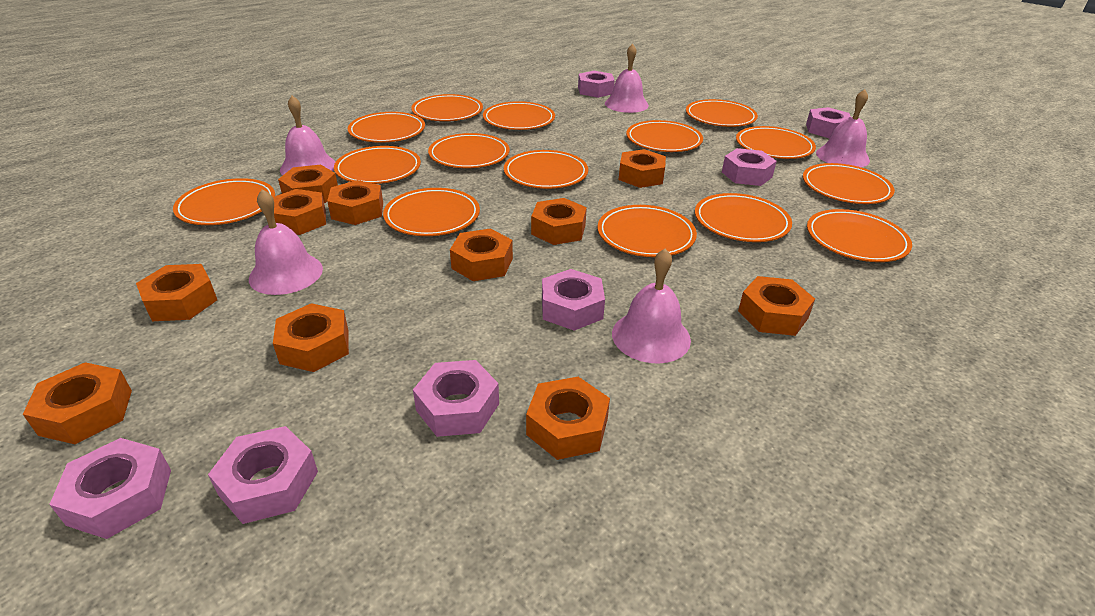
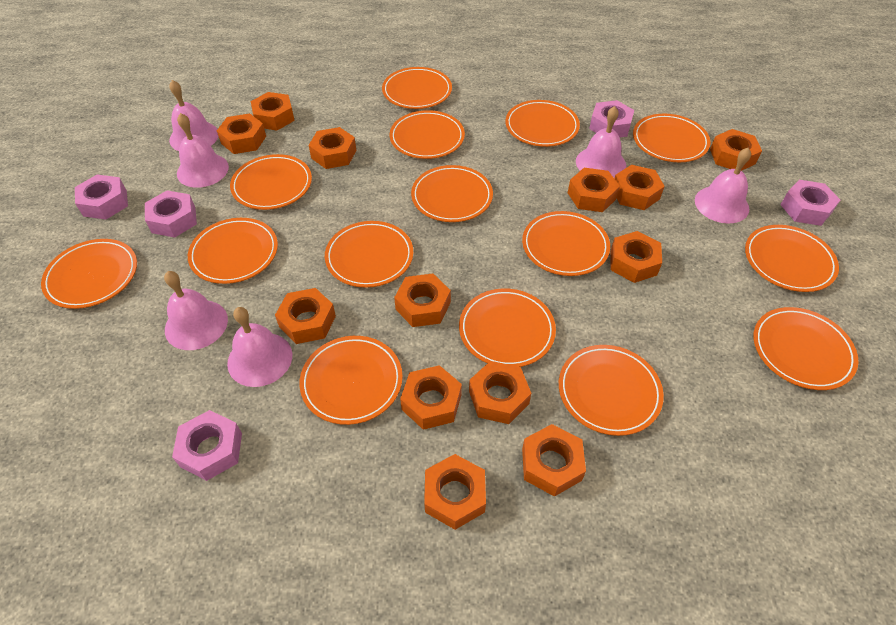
orange nut: 11 -> 13
pink bell: 5 -> 6
pink nut: 7 -> 5

